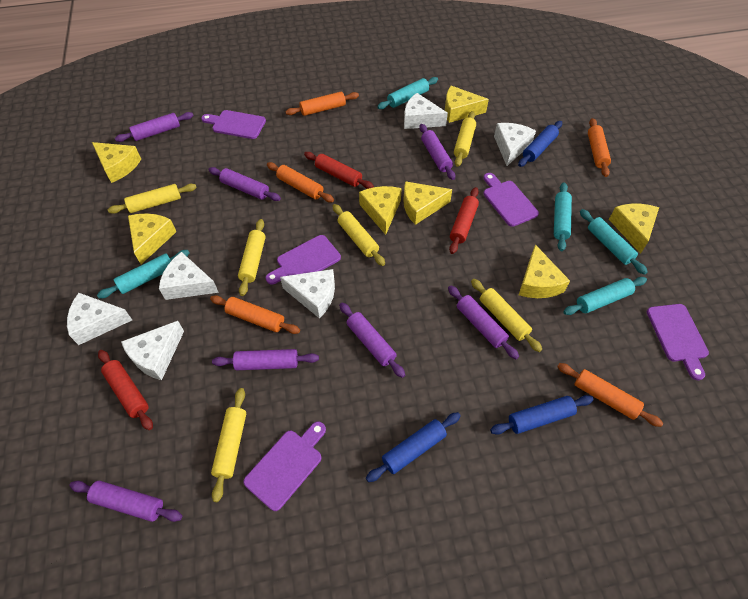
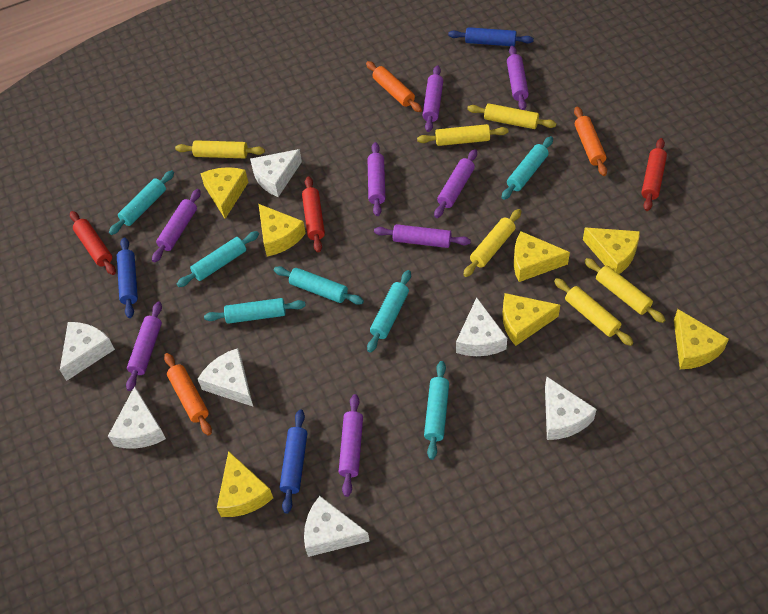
orange rolling pin: 5 -> 3
purple cutting board: 5 -> 0
purple rolling pin: 7 -> 8
turquoise rolling pin: 5 -> 7
white cheese: 6 -> 7

